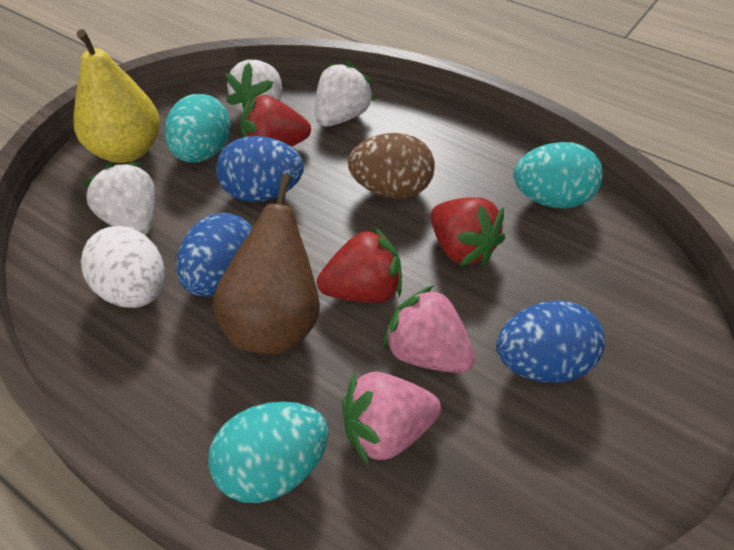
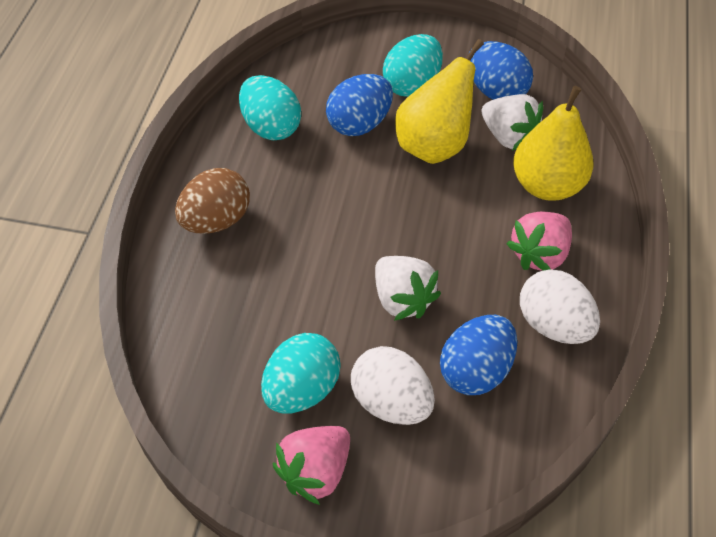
brown pear: 1 -> 0
red strawberry: 3 -> 0
white egg: 1 -> 2
white strawberry: 3 -> 2
yellow pear: 1 -> 2

